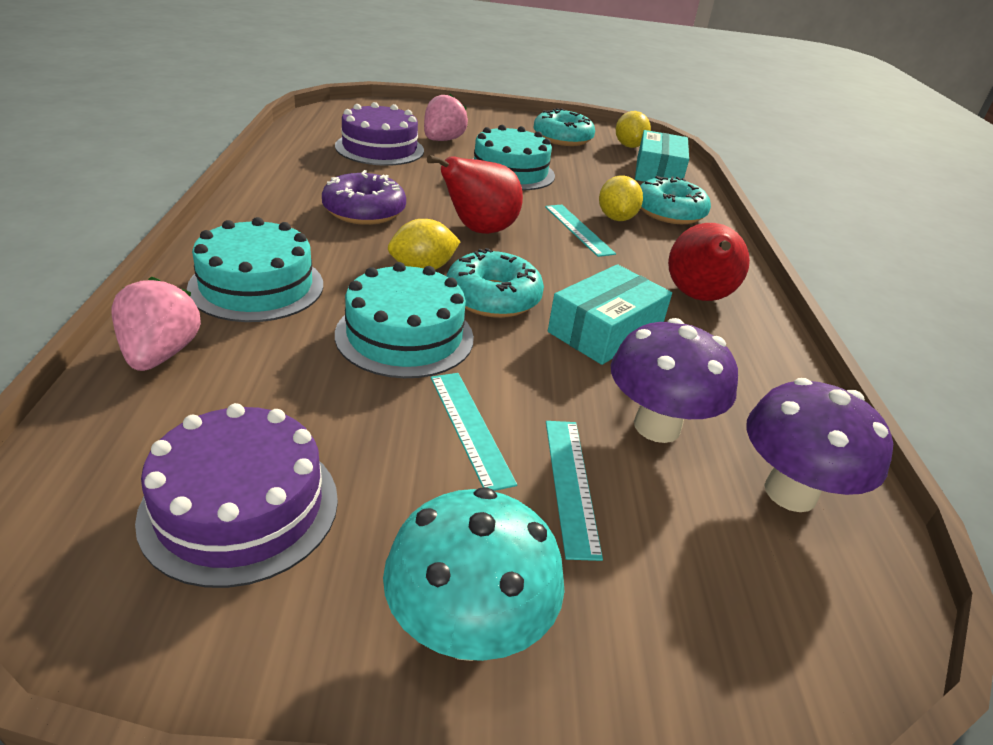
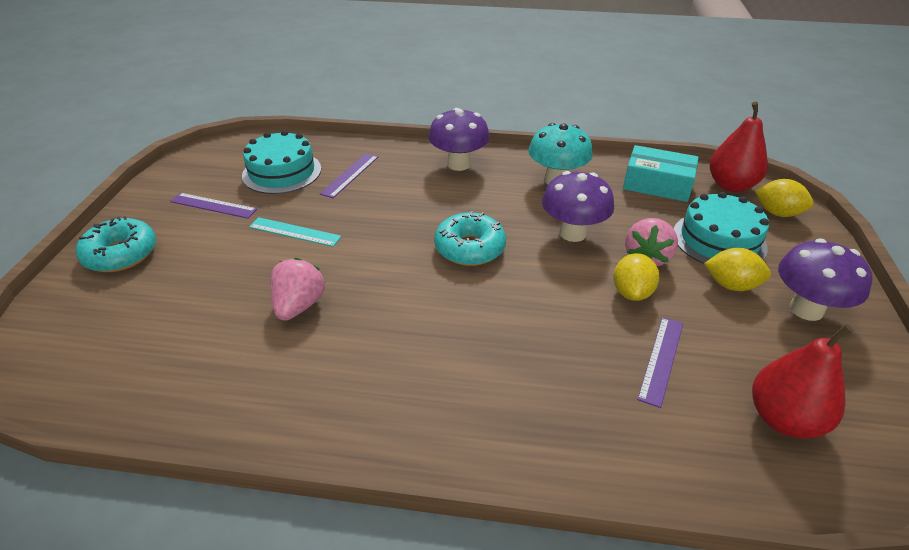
purple cake: 2 -> 0
purple donut: 1 -> 0
purple mushroom: 2 -> 3
purple ruler: 0 -> 3
turquoise box: 2 -> 1
turquoise cake: 3 -> 2
turquoise donut: 3 -> 2
turquoise ruler: 3 -> 1

